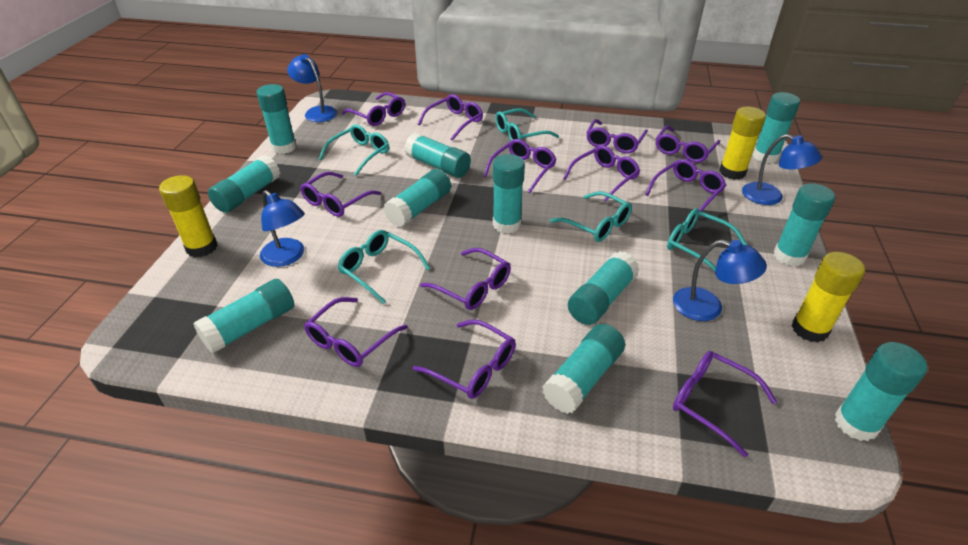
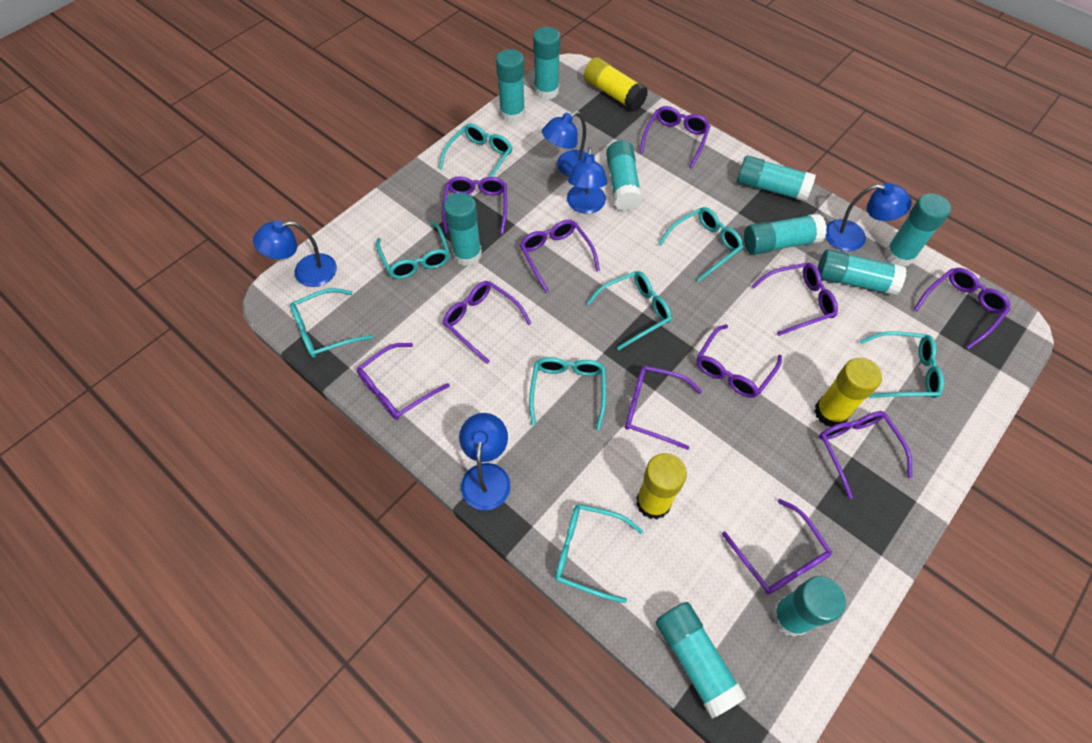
blue lamp: 4 -> 5
purple glasses: 12 -> 11
turquoise glasses: 5 -> 8
turquoise glue stick: 11 -> 10

